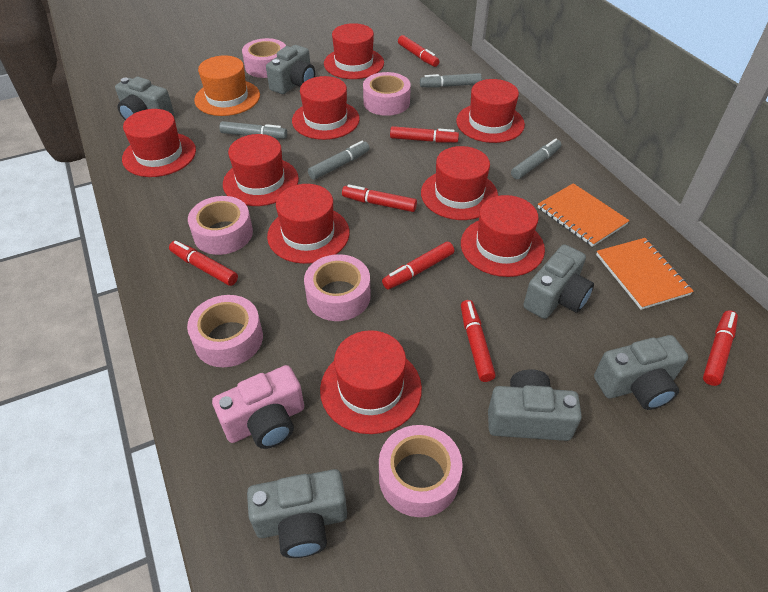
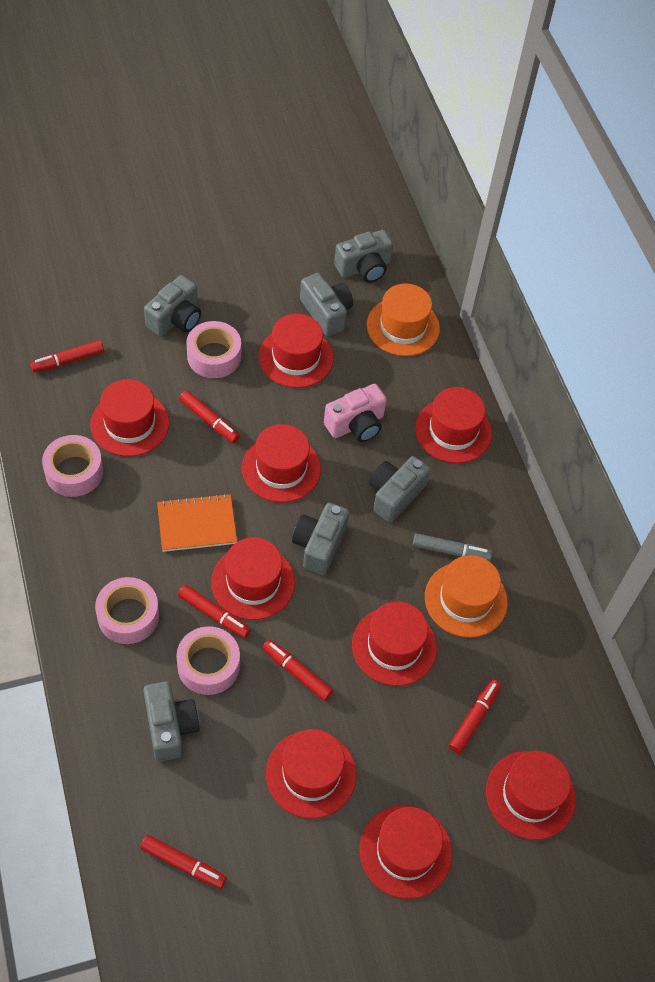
grey marker: 4 -> 1
orange hat: 1 -> 2
orange notebook: 2 -> 1
pink tape: 6 -> 4
red marker: 7 -> 6

